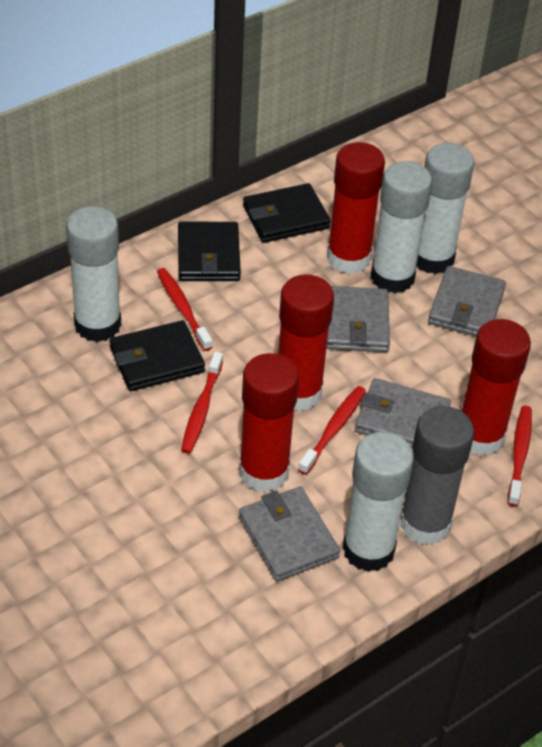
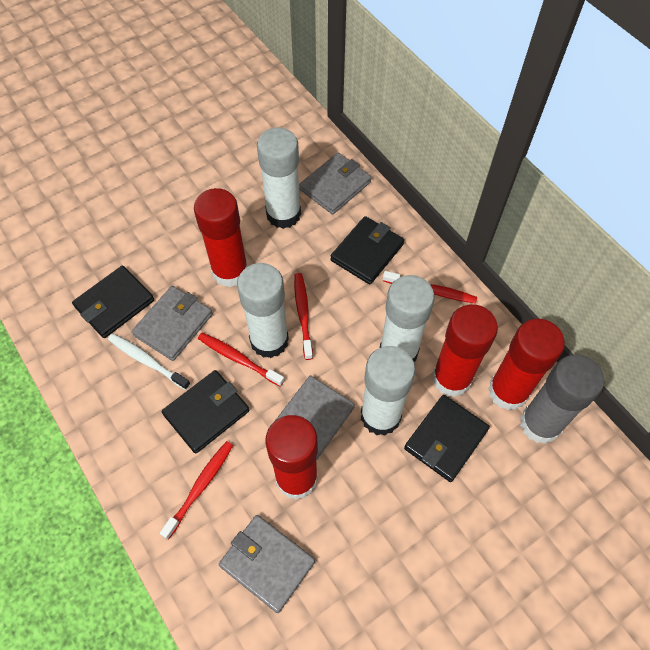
black wallet: 3 -> 4
white toothbrush: 0 -> 1

